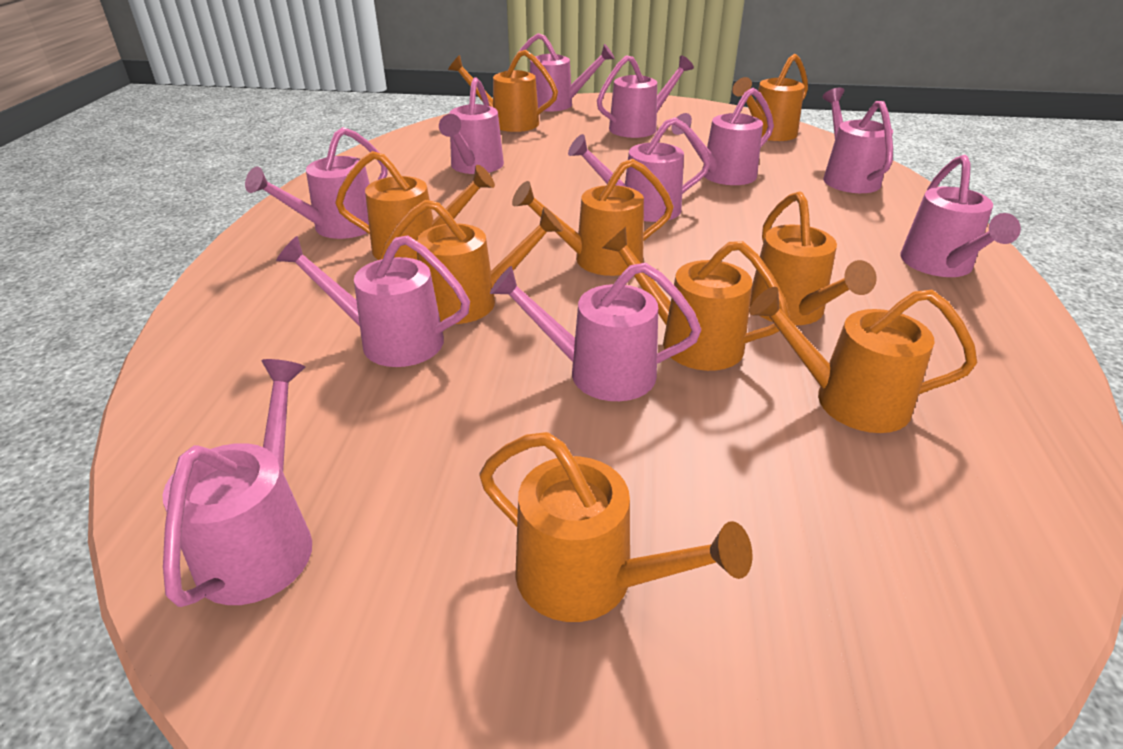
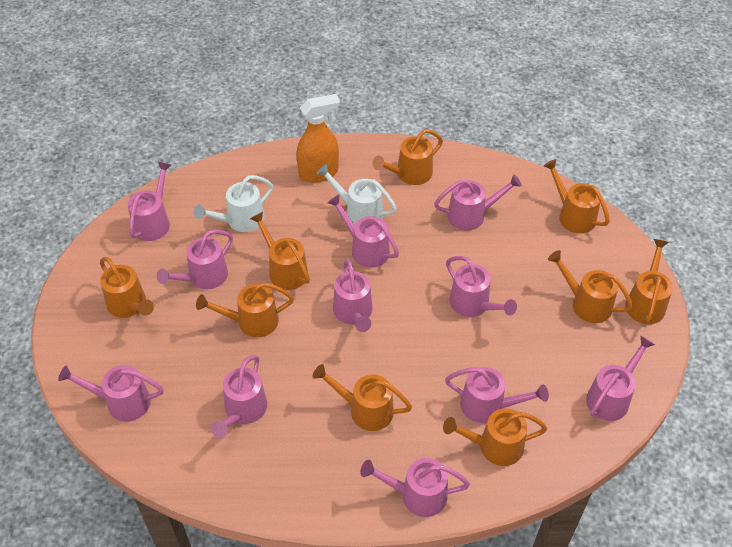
orange spray bottle: 0 -> 1
white watering can: 0 -> 2

